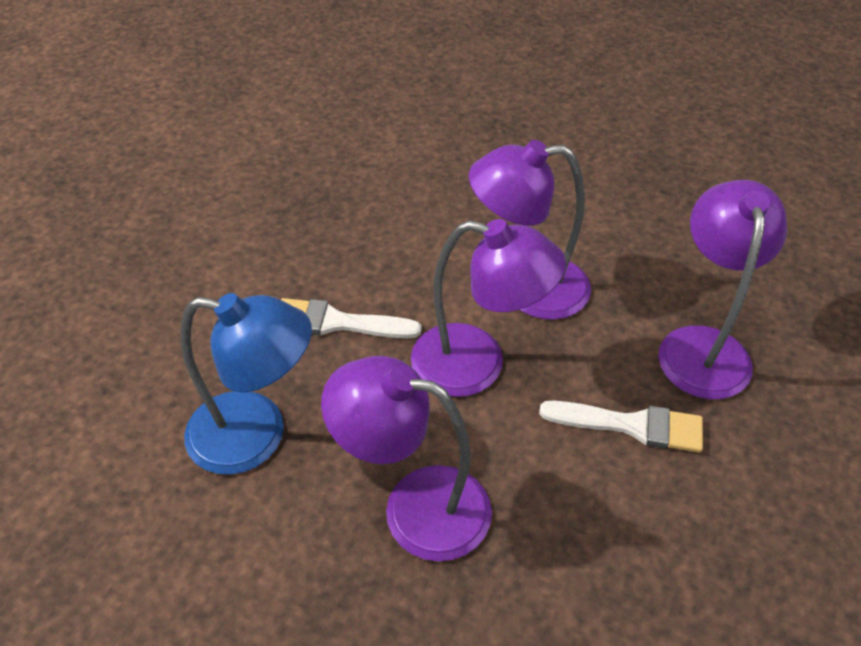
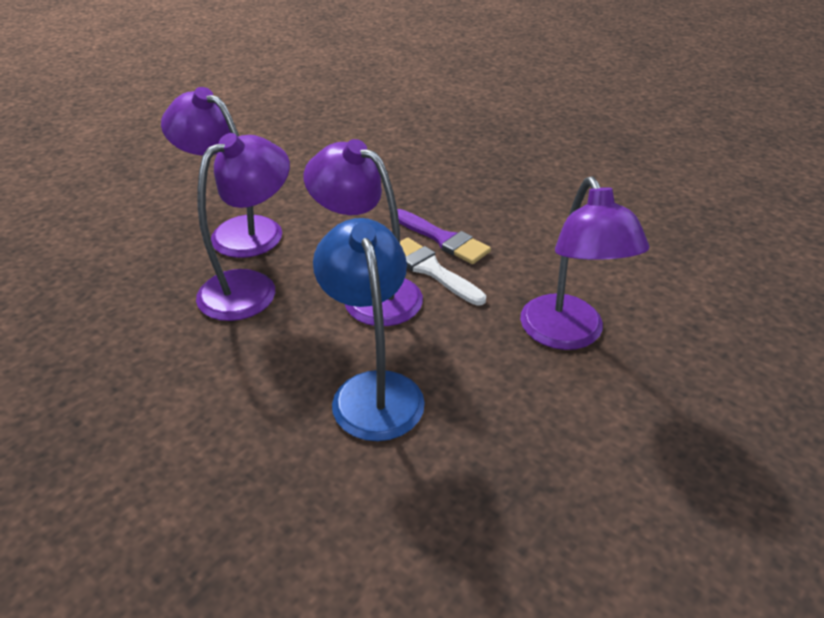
purple brush: 0 -> 1
white brush: 2 -> 1

